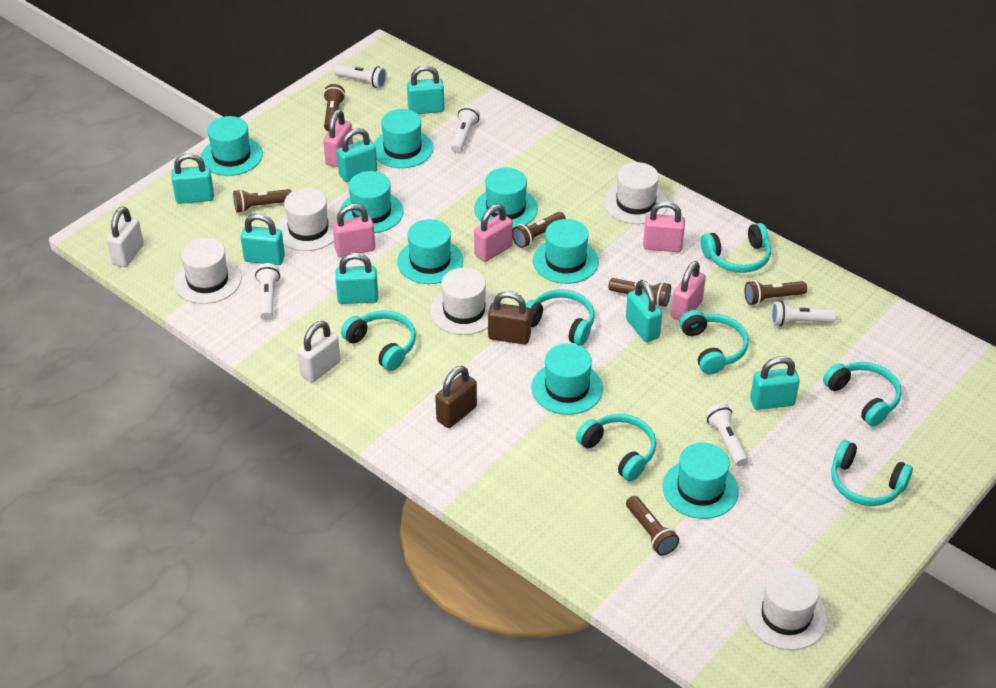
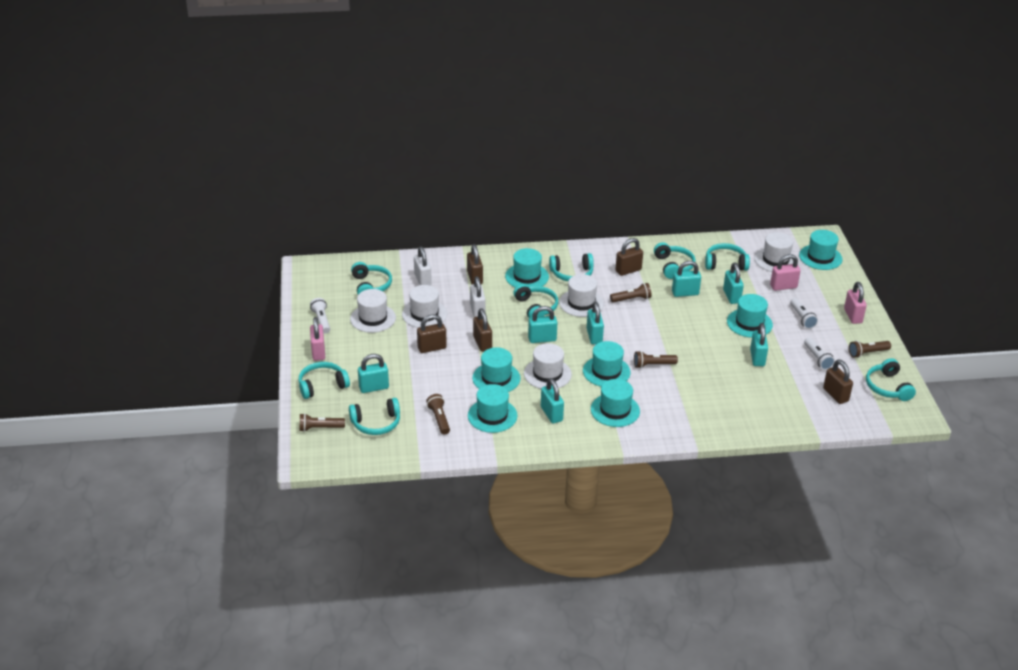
brown flashlight: 6 -> 5
brown padlock: 2 -> 5
pink padlock: 5 -> 3
turquoise hat: 8 -> 7
turquoise headphones: 7 -> 8
white flashlight: 5 -> 3

